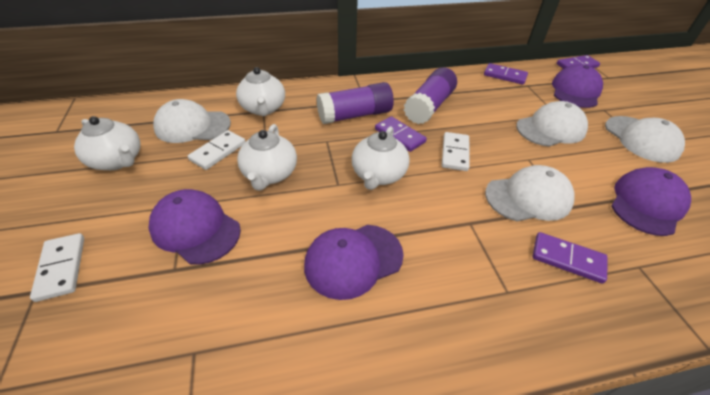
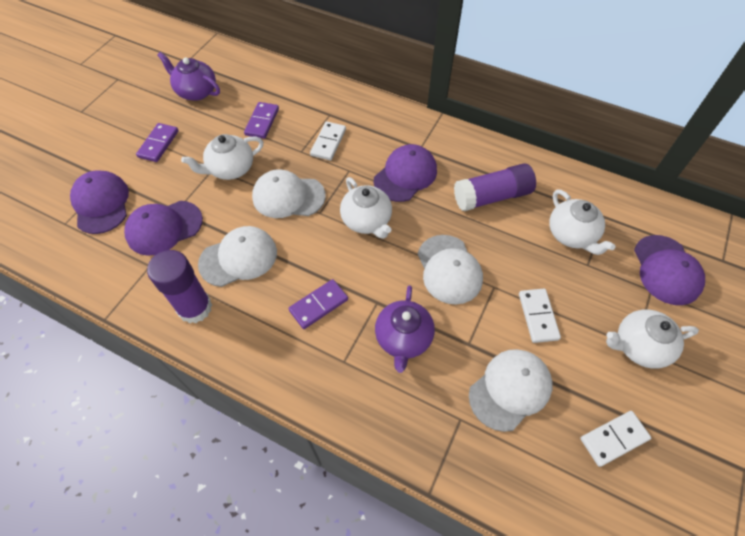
purple domino: 4 -> 3
purple teapot: 0 -> 2

